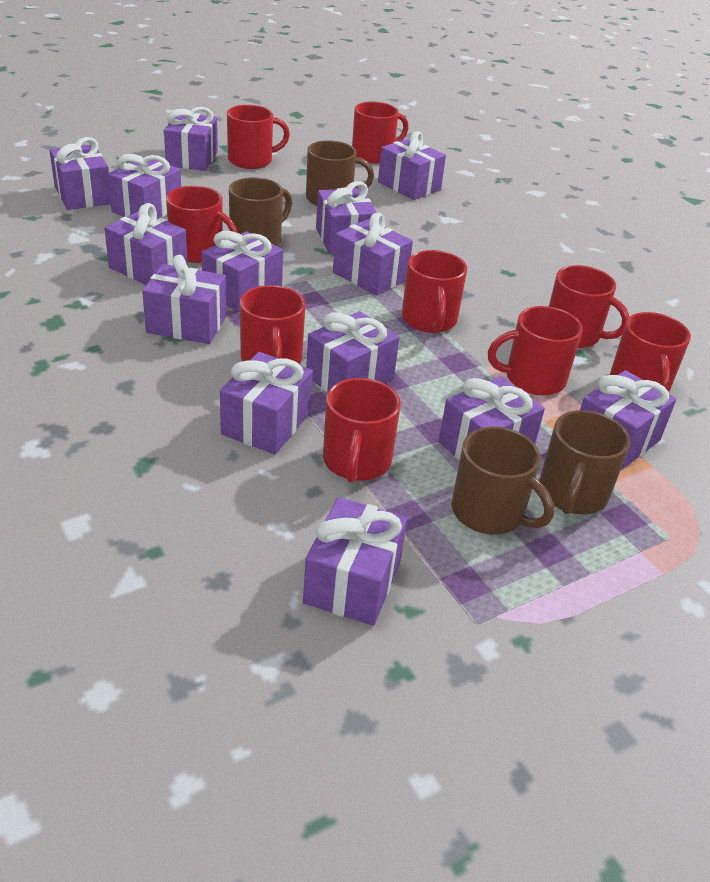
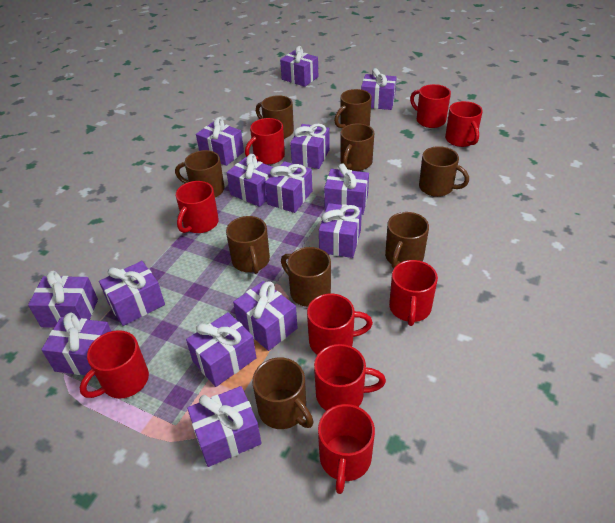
brown mug: 4 -> 9

